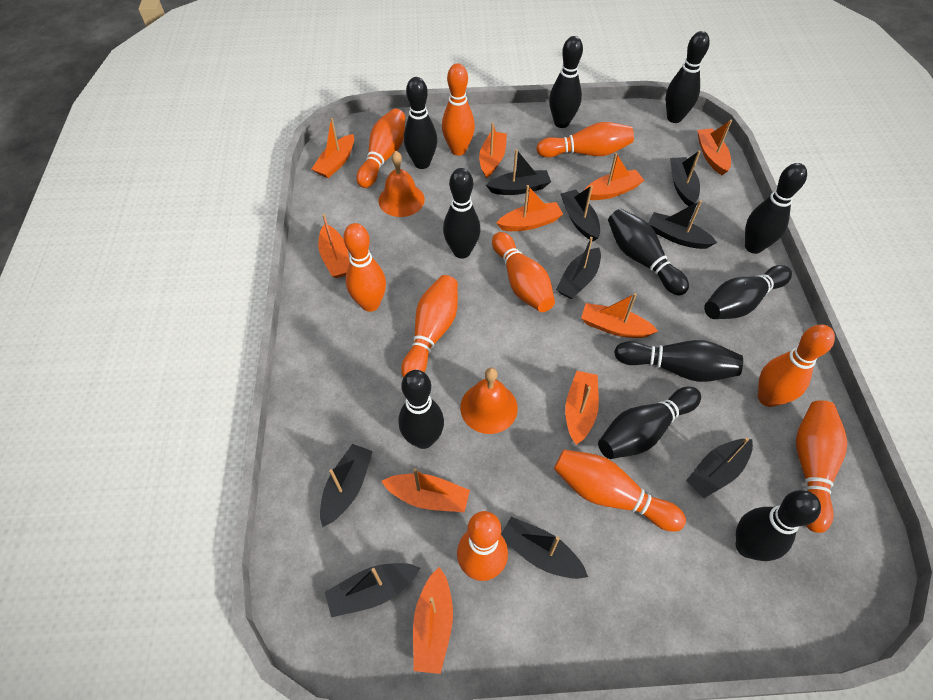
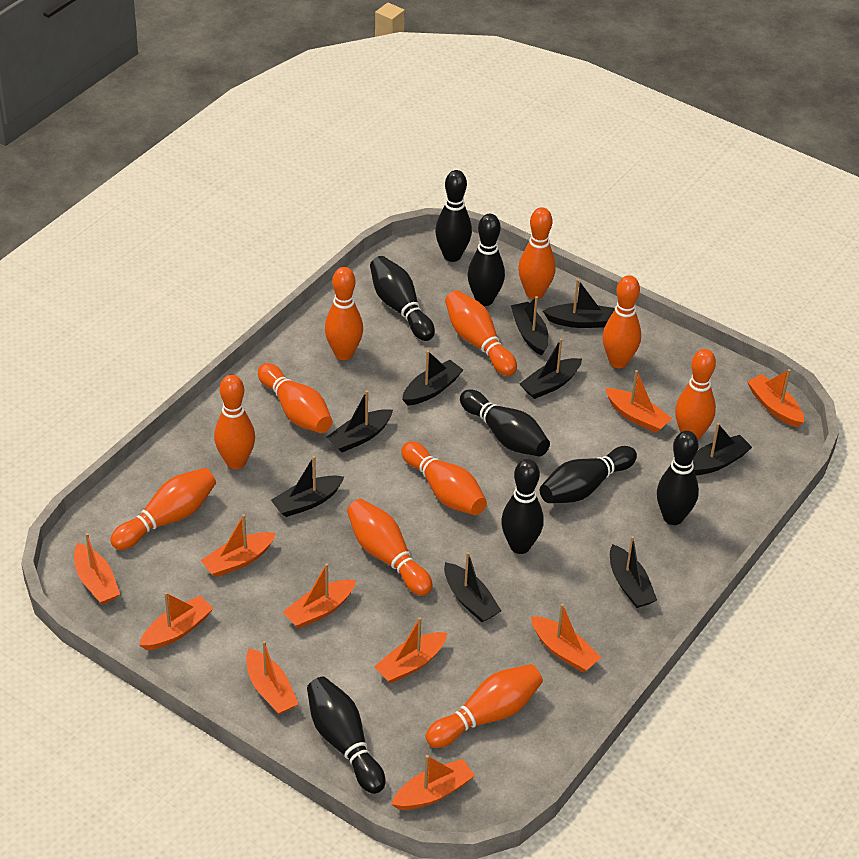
black bowling pin: 11 -> 8
orange bell: 2 -> 0
orange bowling pin: 10 -> 11

